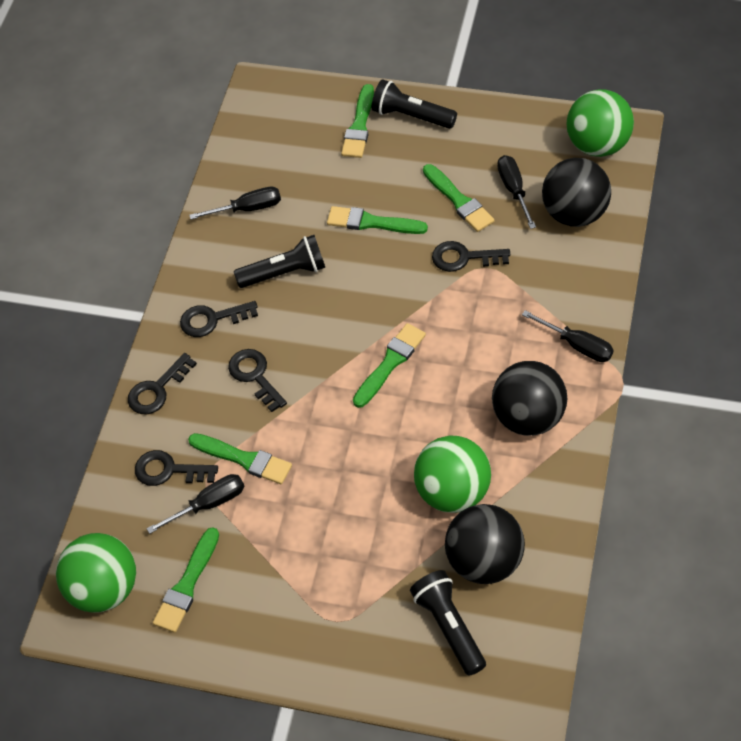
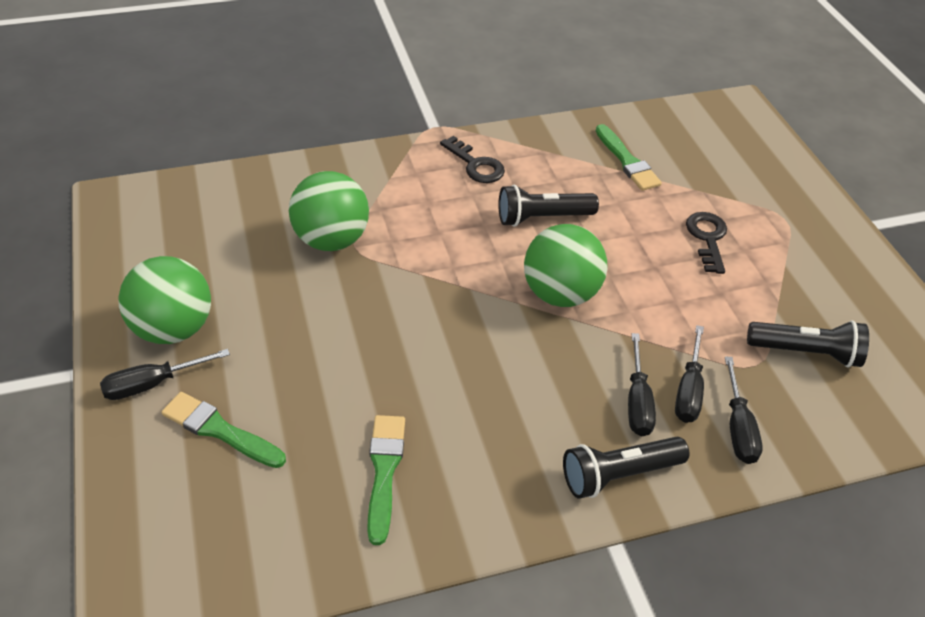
black ball: 3 -> 0
black key: 5 -> 2
green brush: 6 -> 3

